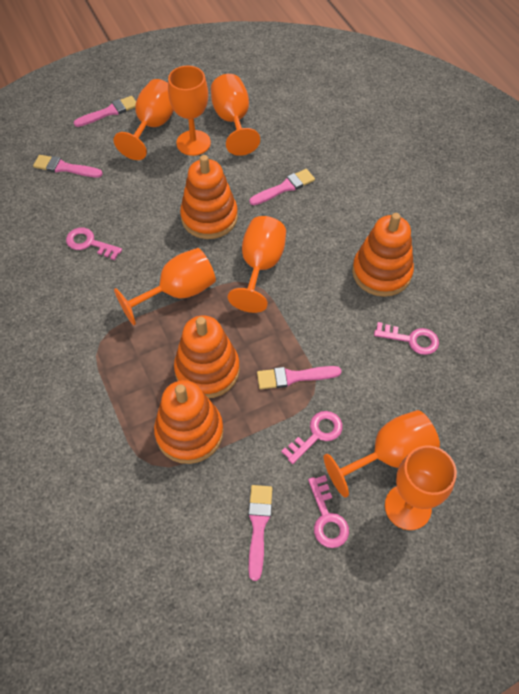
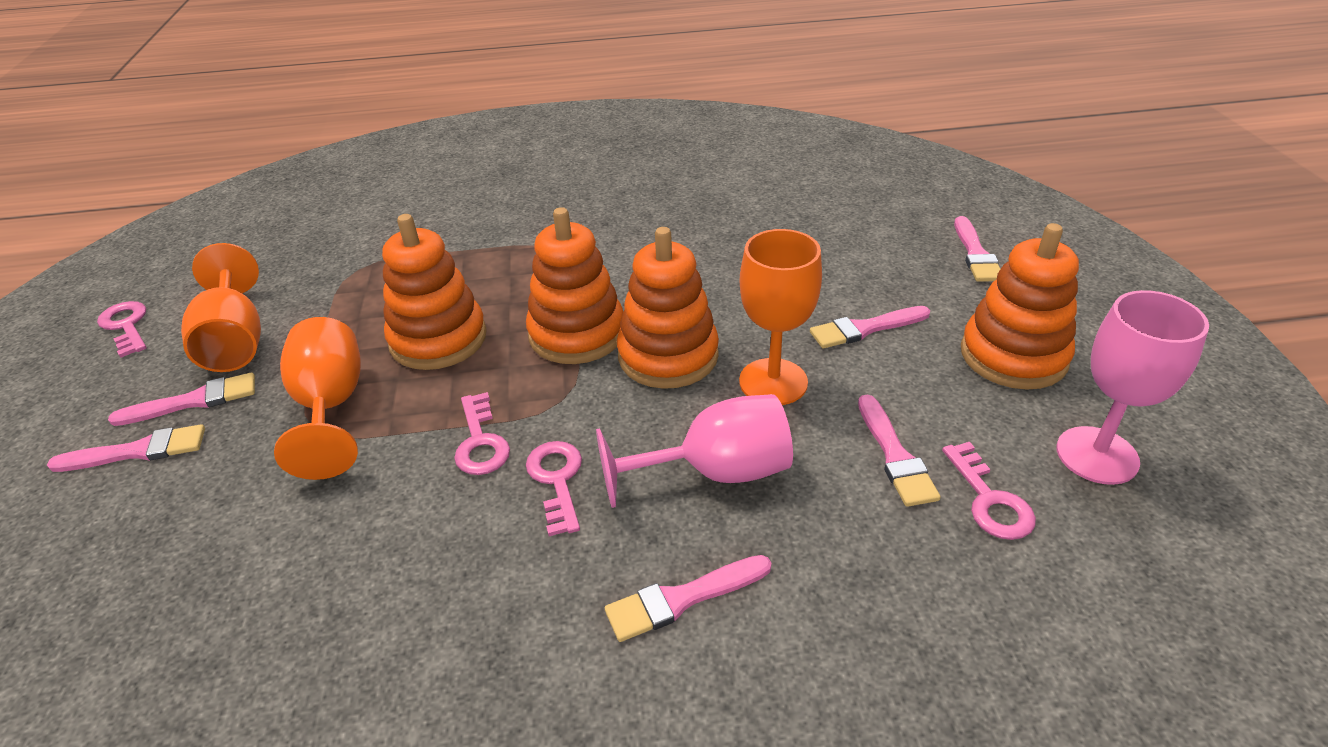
orange goblet: 7 -> 3
pink brush: 5 -> 6
pink goblet: 0 -> 2

